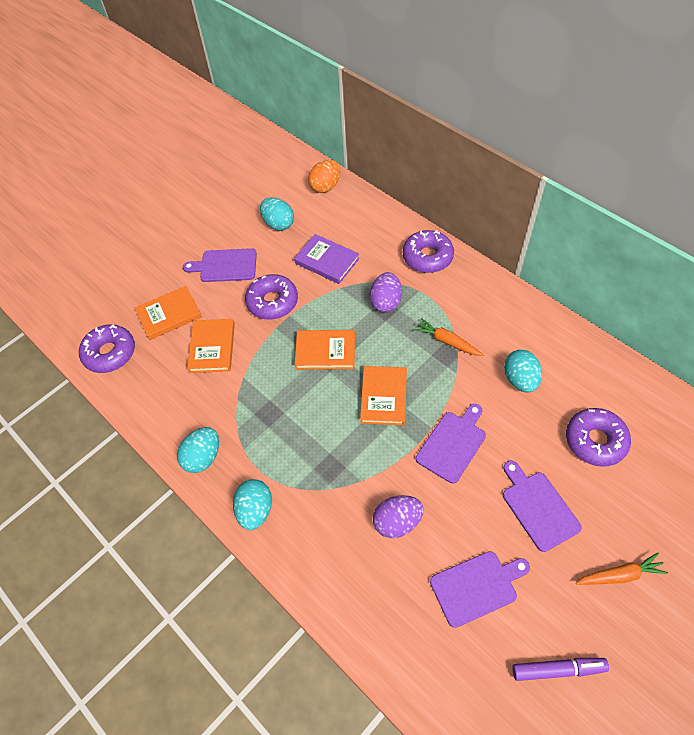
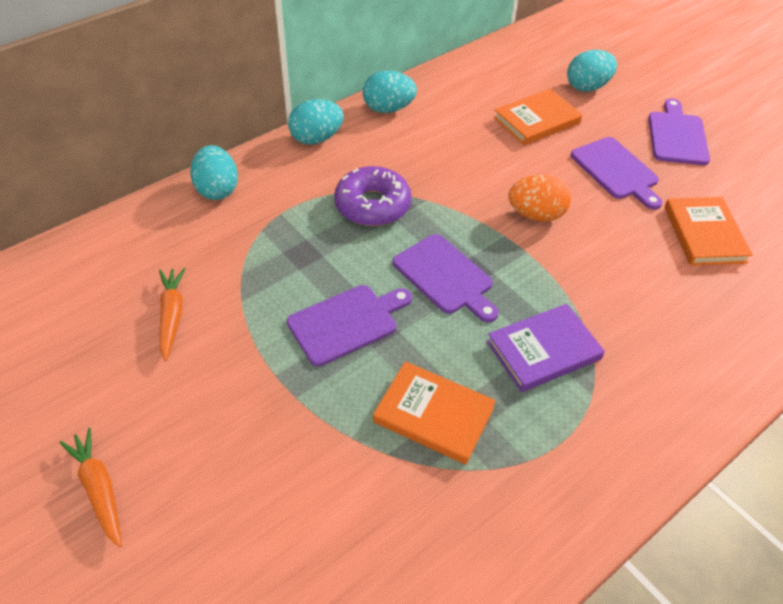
orange book: 4 -> 3
purple donut: 4 -> 1
purple egg: 2 -> 0
purple marker: 1 -> 0

